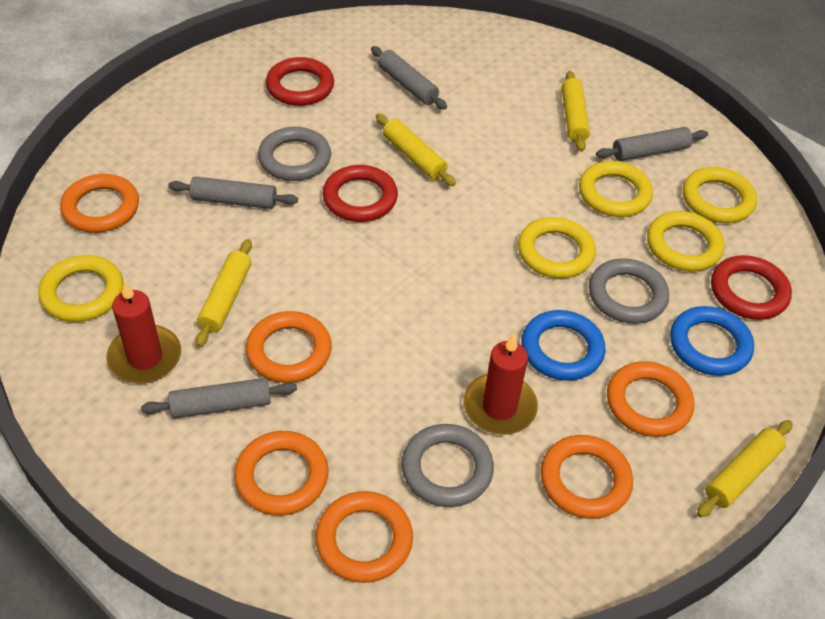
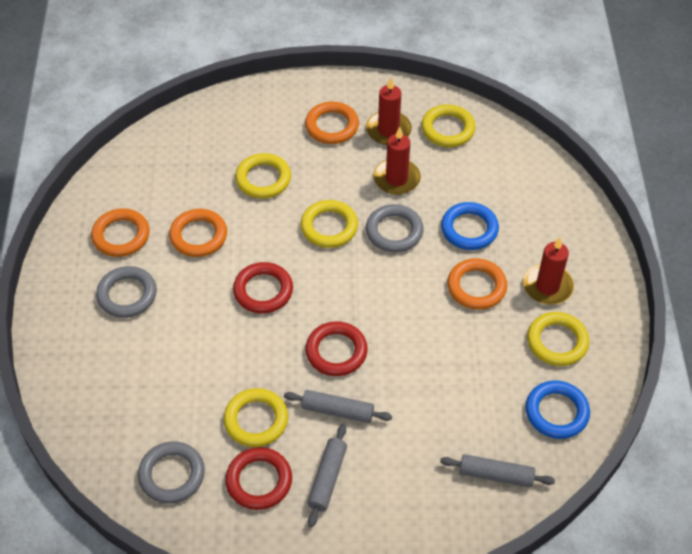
grey rolling pin: 4 -> 3
orange ring: 6 -> 4
red candle: 2 -> 3
yellow rolling pin: 4 -> 0

